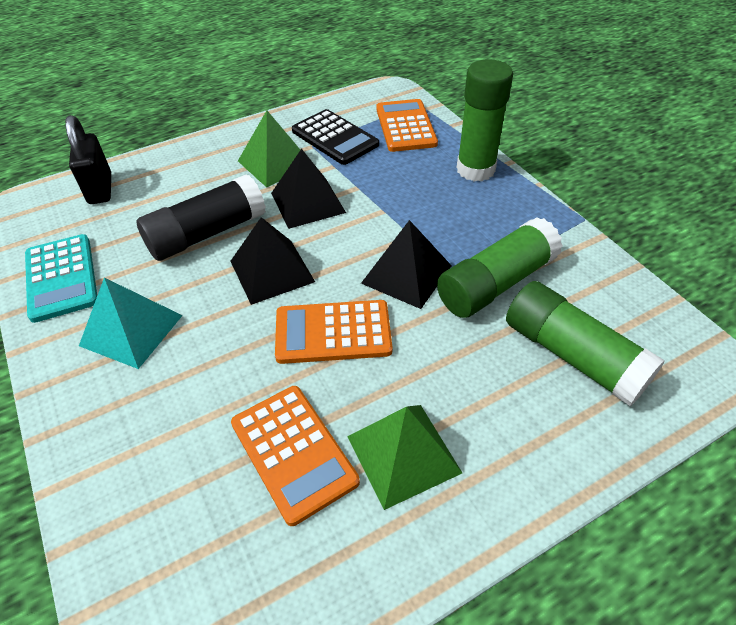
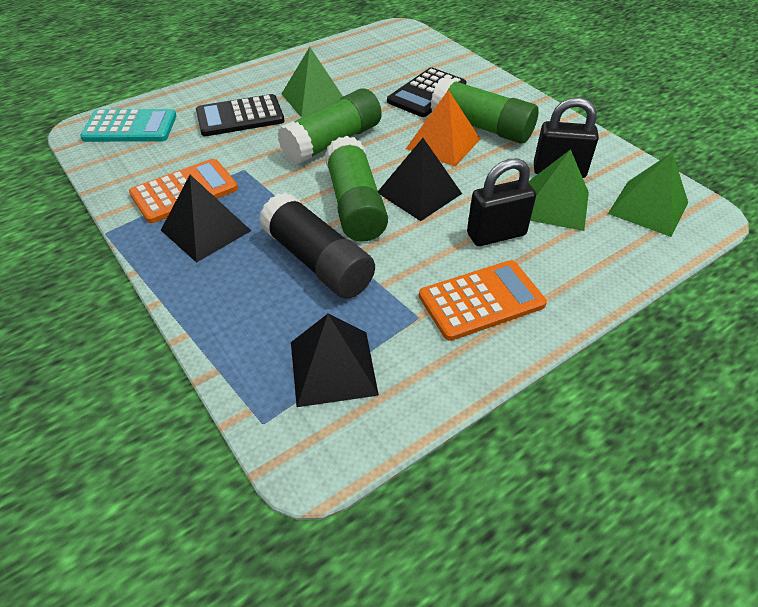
black calculator: 1 -> 2
black padlock: 1 -> 2
green pyramid: 2 -> 3
orange calculator: 3 -> 2
orange pyramid: 0 -> 1
turquoise pyramid: 1 -> 0

